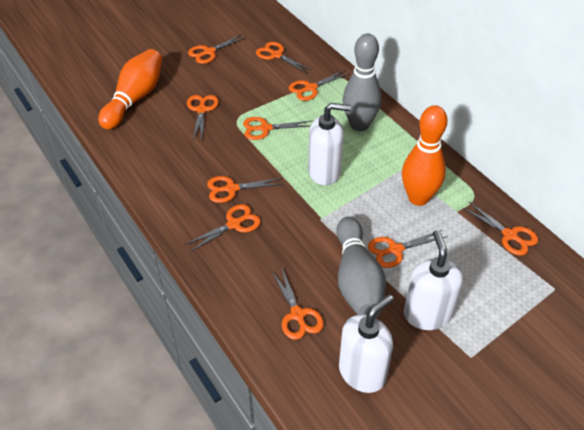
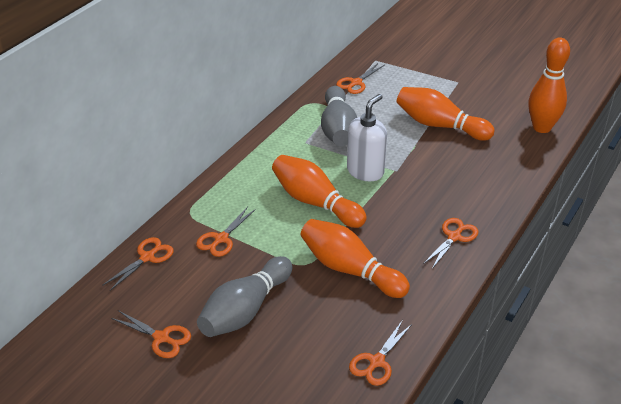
orange bowling pin: 2 -> 4
orange scissors: 10 -> 6
white soap dispenser: 3 -> 1

